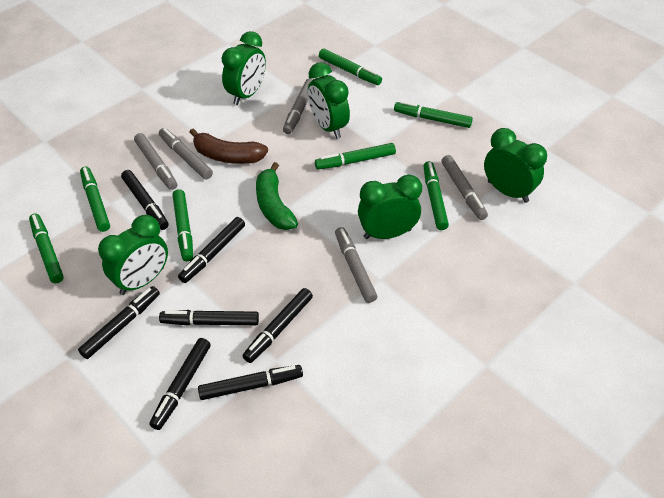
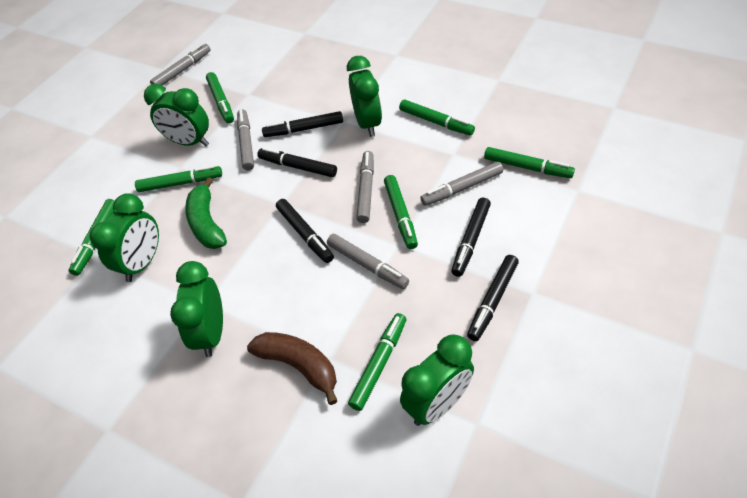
black marker: 7 -> 5

